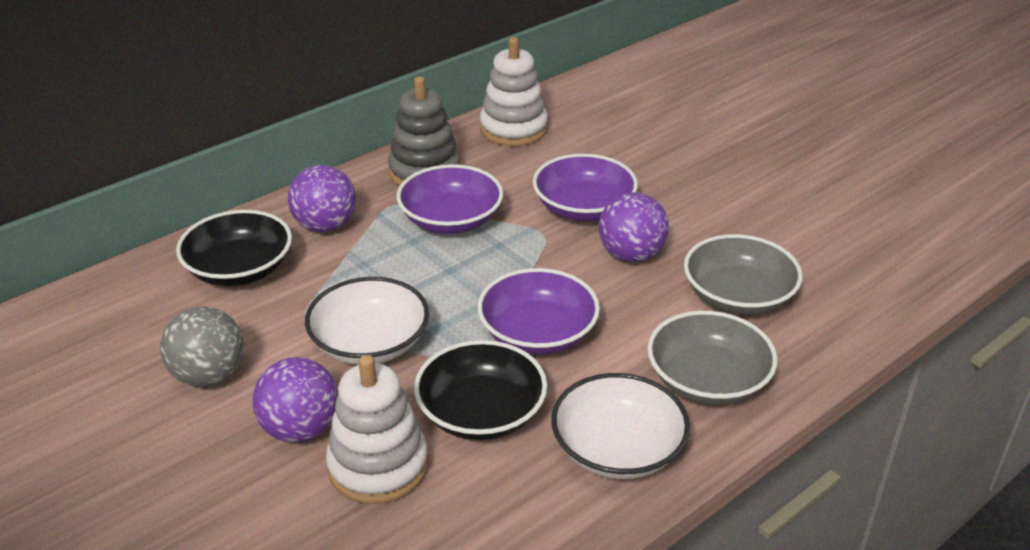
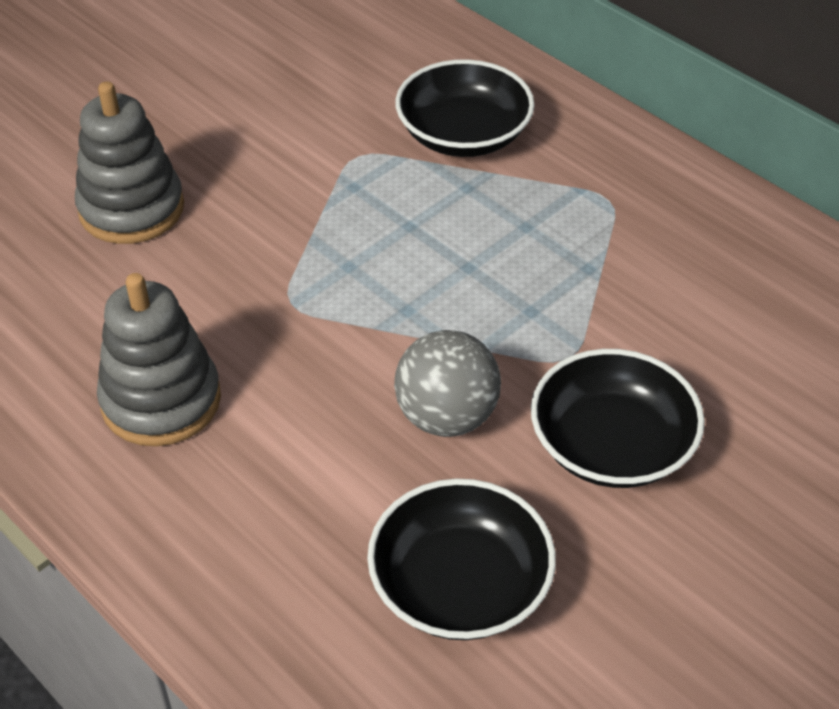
black bowl: 2 -> 3
grey bowl: 2 -> 0
grey stacking toy: 1 -> 2
purple ball: 3 -> 0
purple bowl: 3 -> 0
white bowl: 2 -> 0
white stacking toy: 2 -> 0

